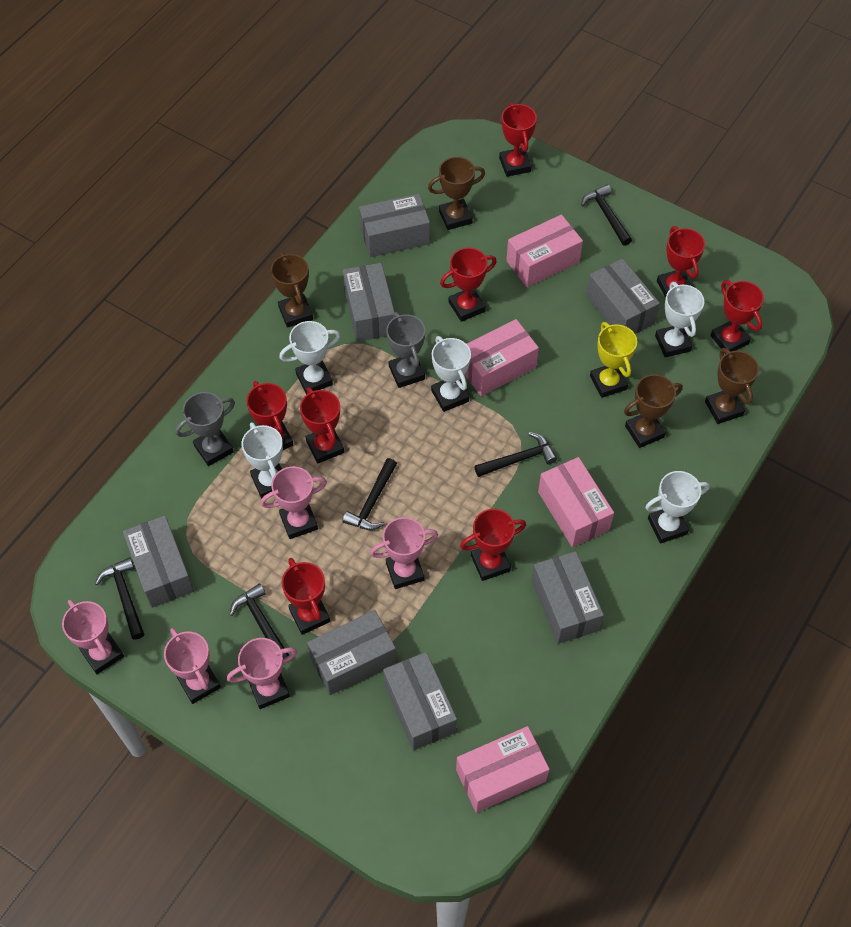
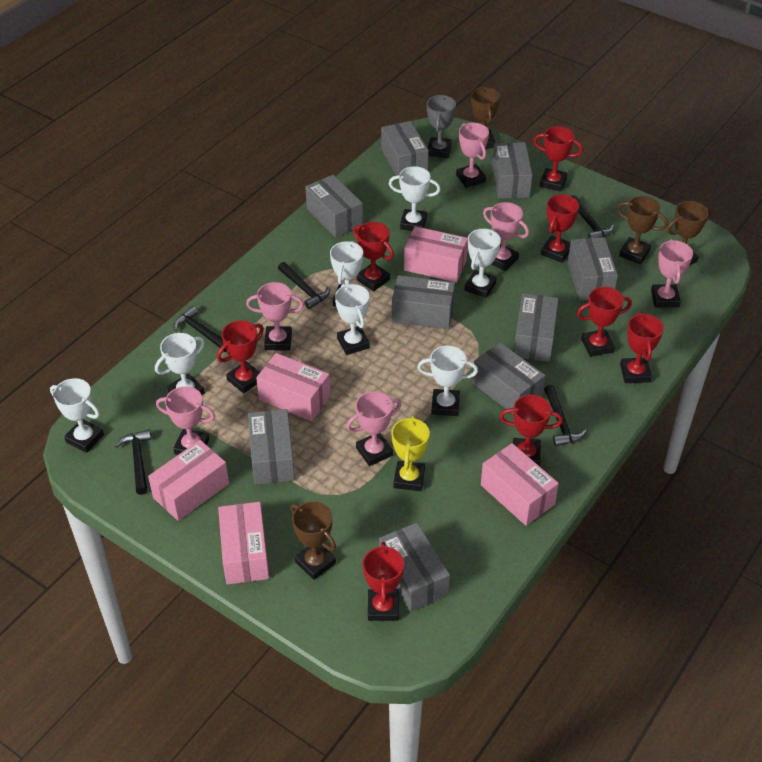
grey box: 7 -> 9
grey trophy: 2 -> 1
pink box: 4 -> 5
pink trophy: 5 -> 6
white trophy: 5 -> 7

